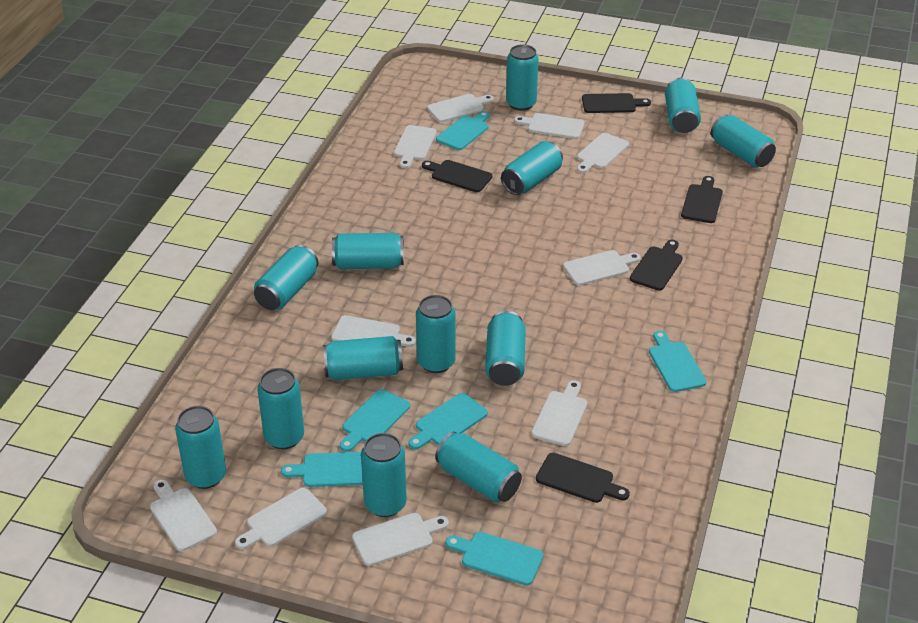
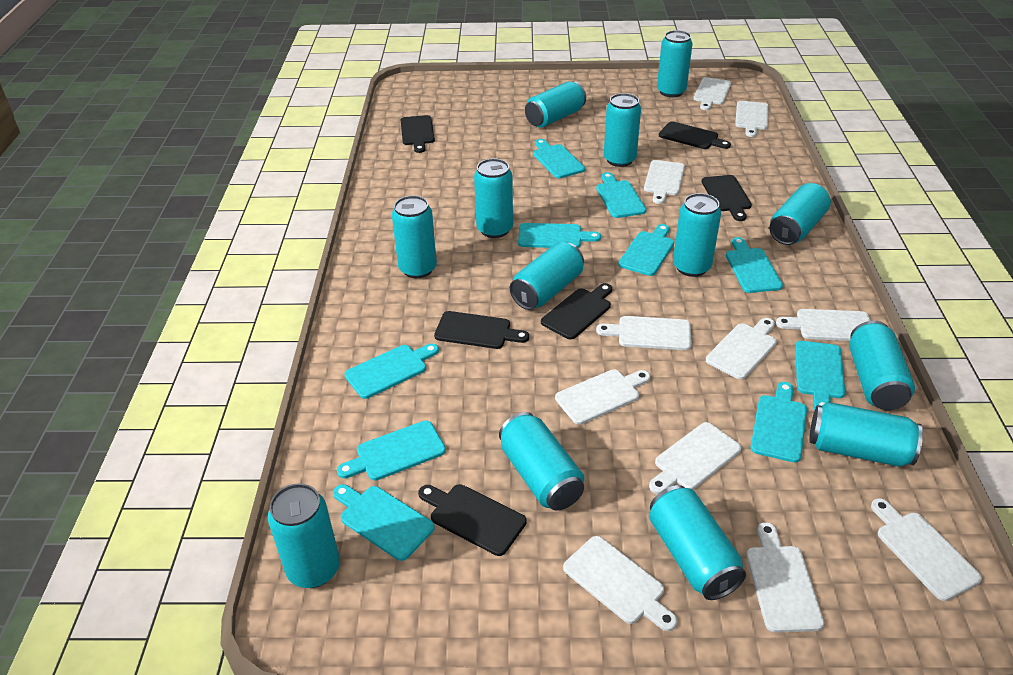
black cutting board: 5 -> 6
turquoise cutting board: 6 -> 10
white cutting board: 10 -> 11

